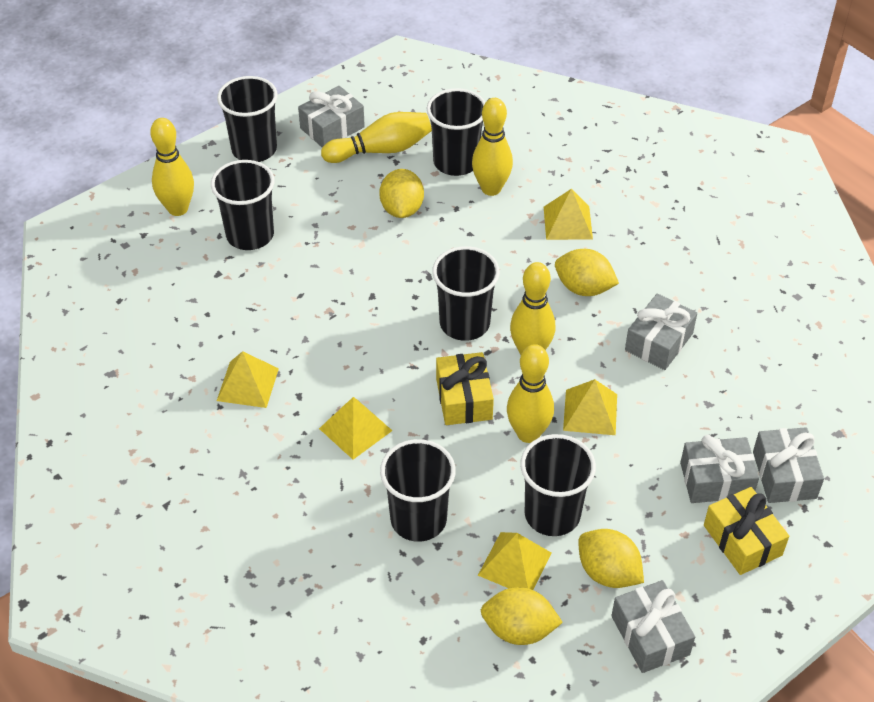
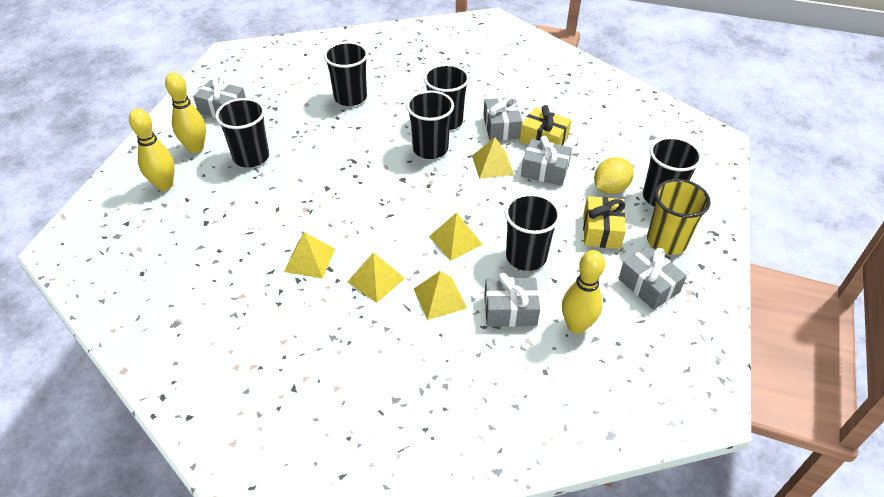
yellow bowling pin: 5 -> 3
yellow cup: 0 -> 1
yellow lemon: 4 -> 1

